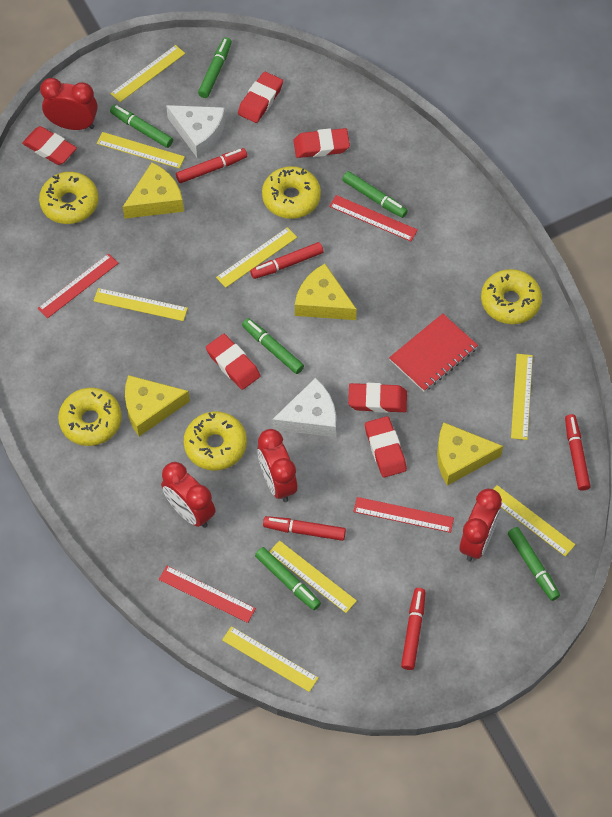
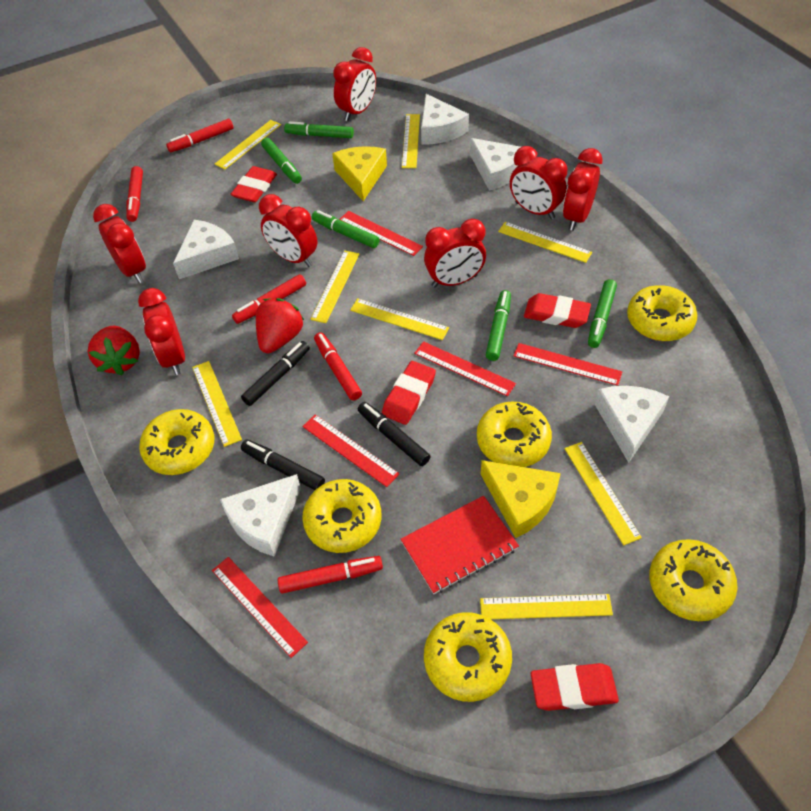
black marker: 0 -> 3
green marker: 6 -> 5
red clock: 4 -> 7
red eraser: 6 -> 4
red ruler: 4 -> 5
red strawberry: 0 -> 2
white cheese: 2 -> 5
yellow cheese: 4 -> 2
yellow donut: 5 -> 6

